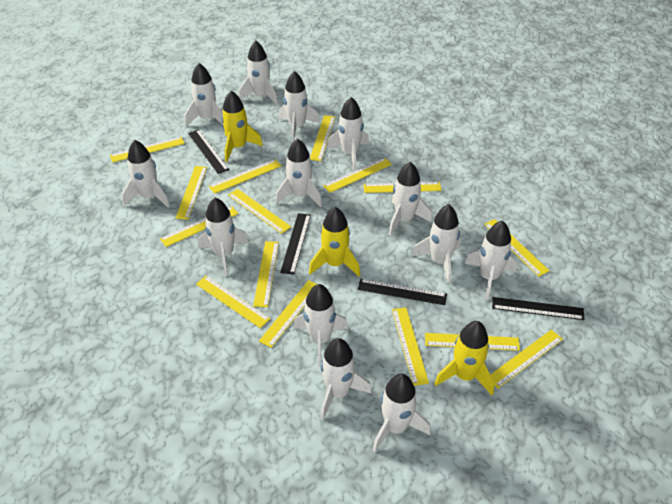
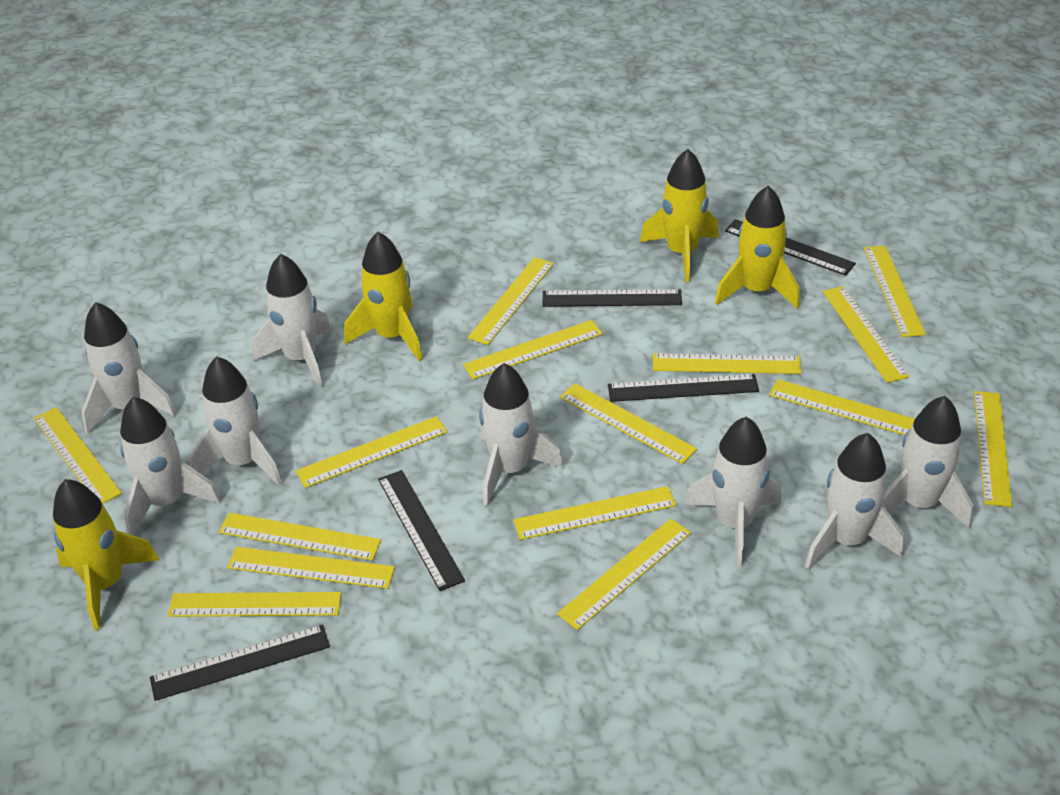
black ruler: 4 -> 5
white rocket: 13 -> 8
yellow rocket: 3 -> 4

